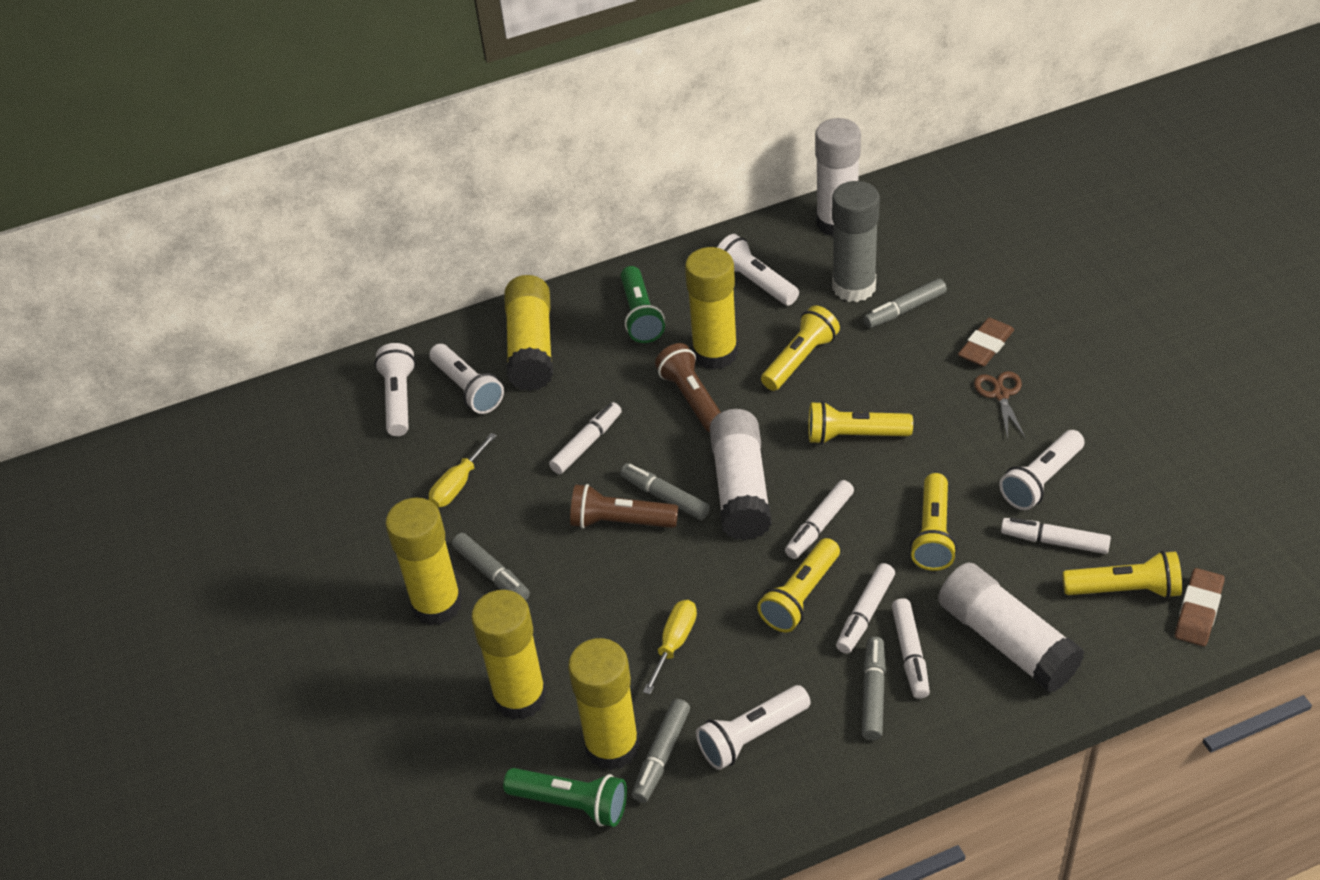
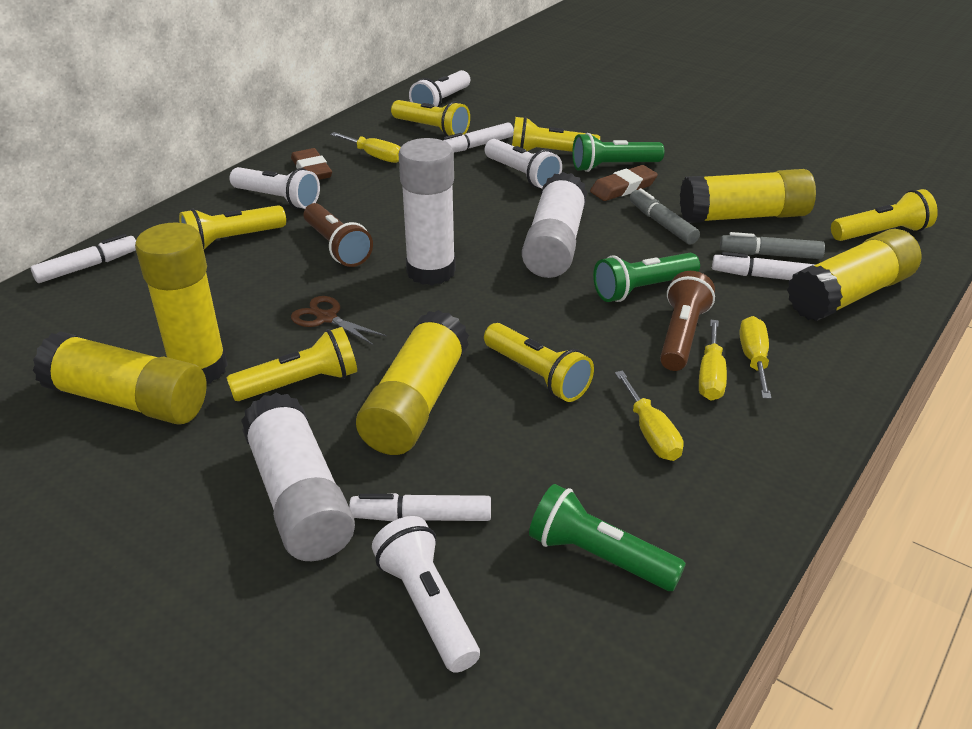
green flashlight: 2 -> 3
grey glue stick: 1 -> 0
grey marker: 5 -> 2
white flashlight: 5 -> 4
white marker: 5 -> 4
yellow flashlight: 5 -> 6
yellow screwdriver: 2 -> 4

